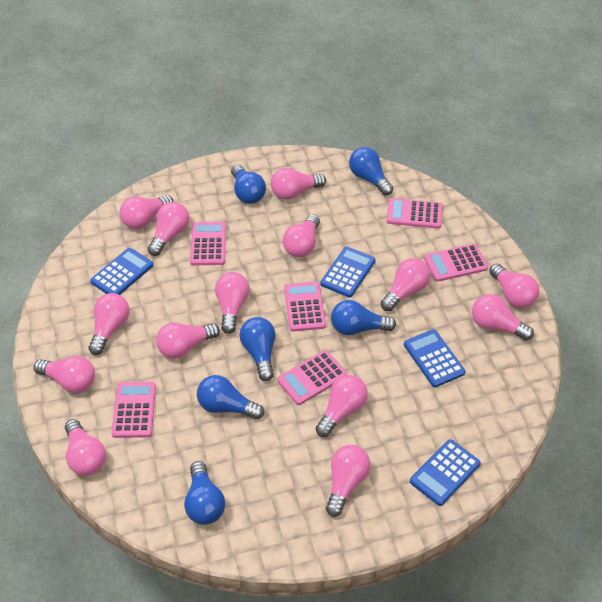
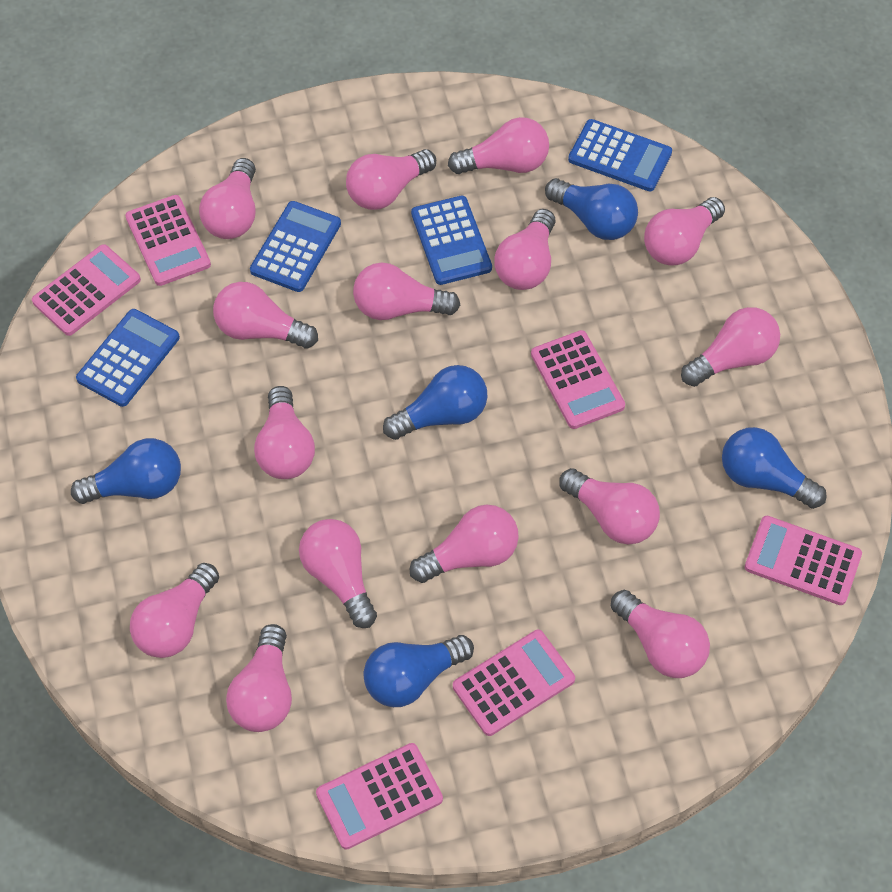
blue light bulb: 6 -> 5
pink light bulb: 14 -> 15

